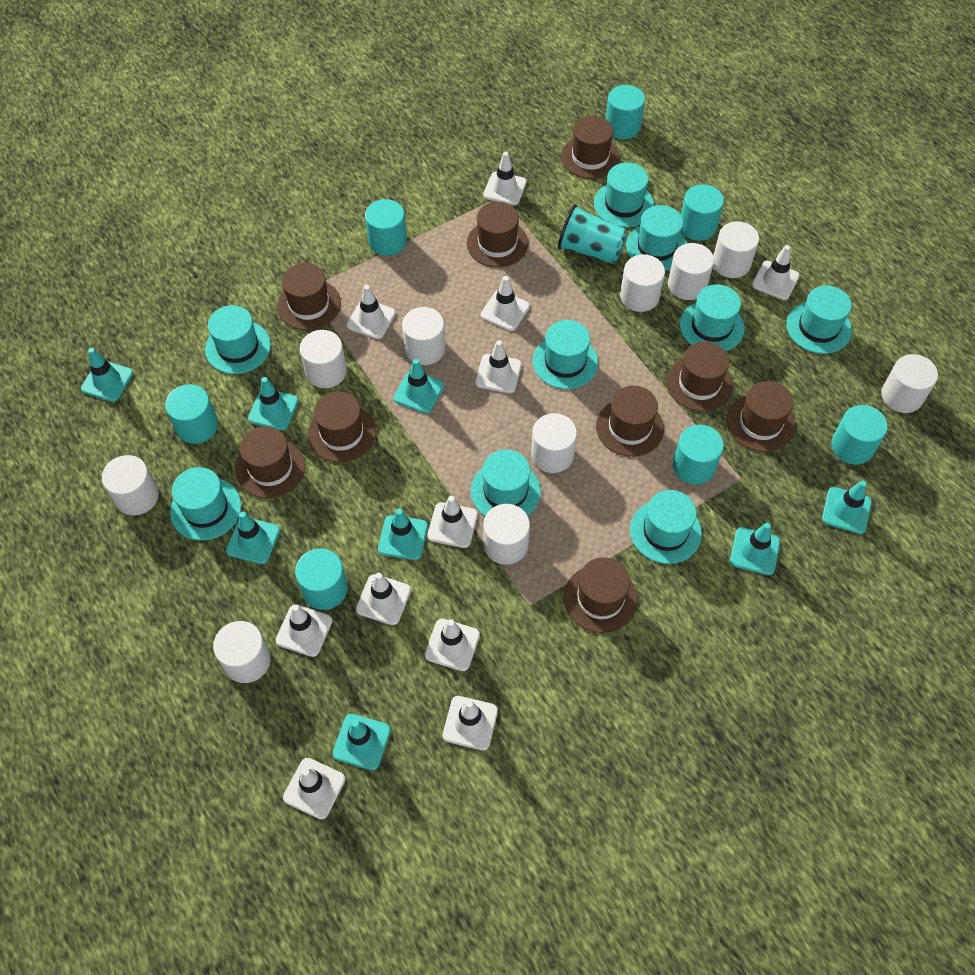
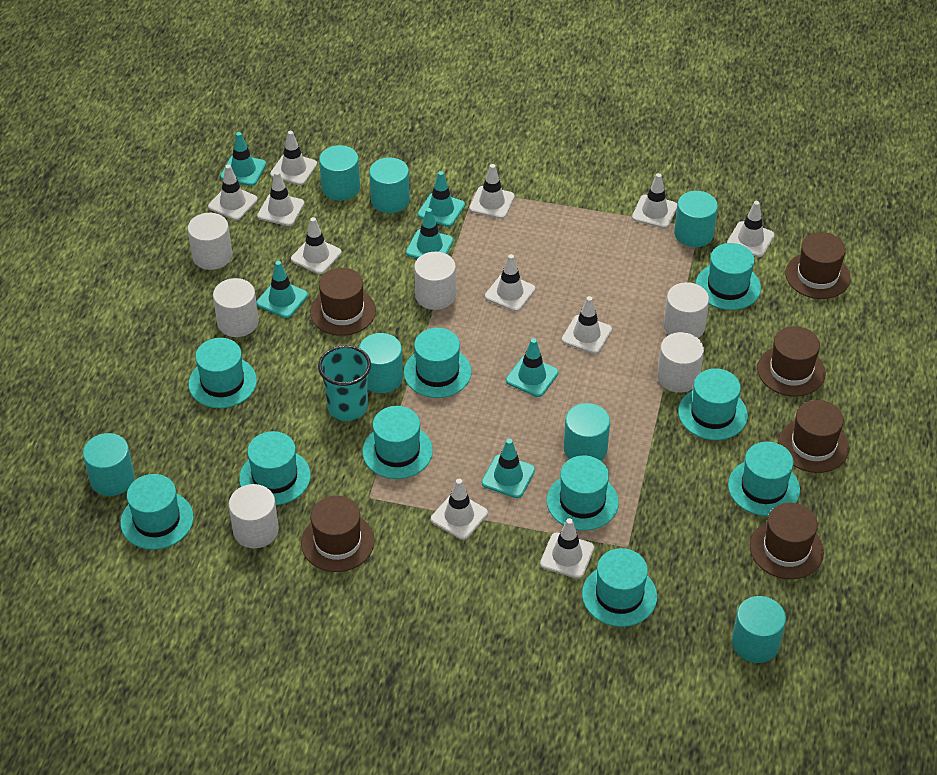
brown hat: 9 -> 6
turquoise hat: 9 -> 10
turquoise traffic cone: 8 -> 6
white cylinder: 10 -> 6

